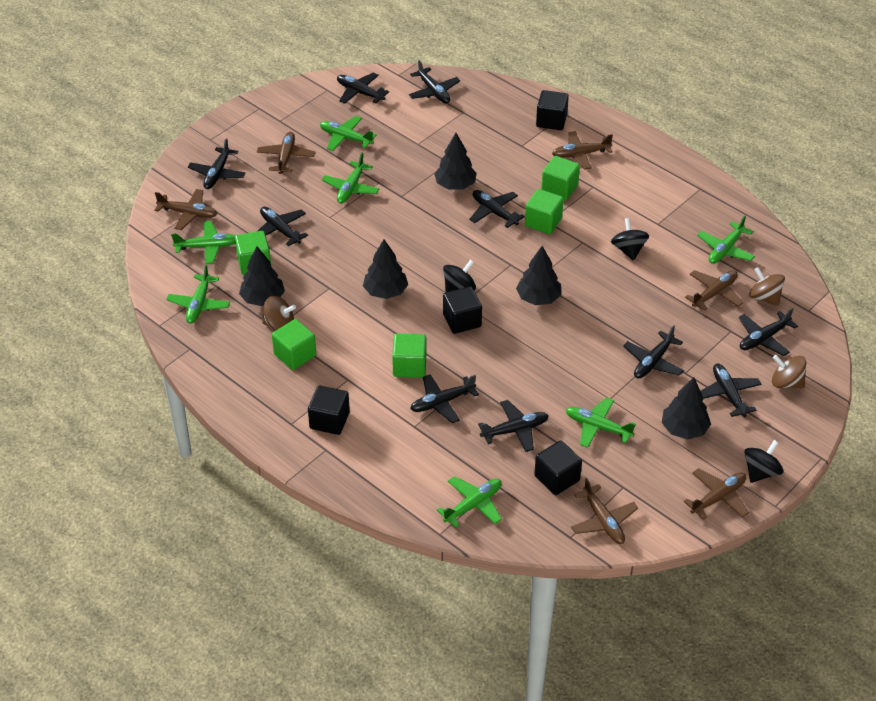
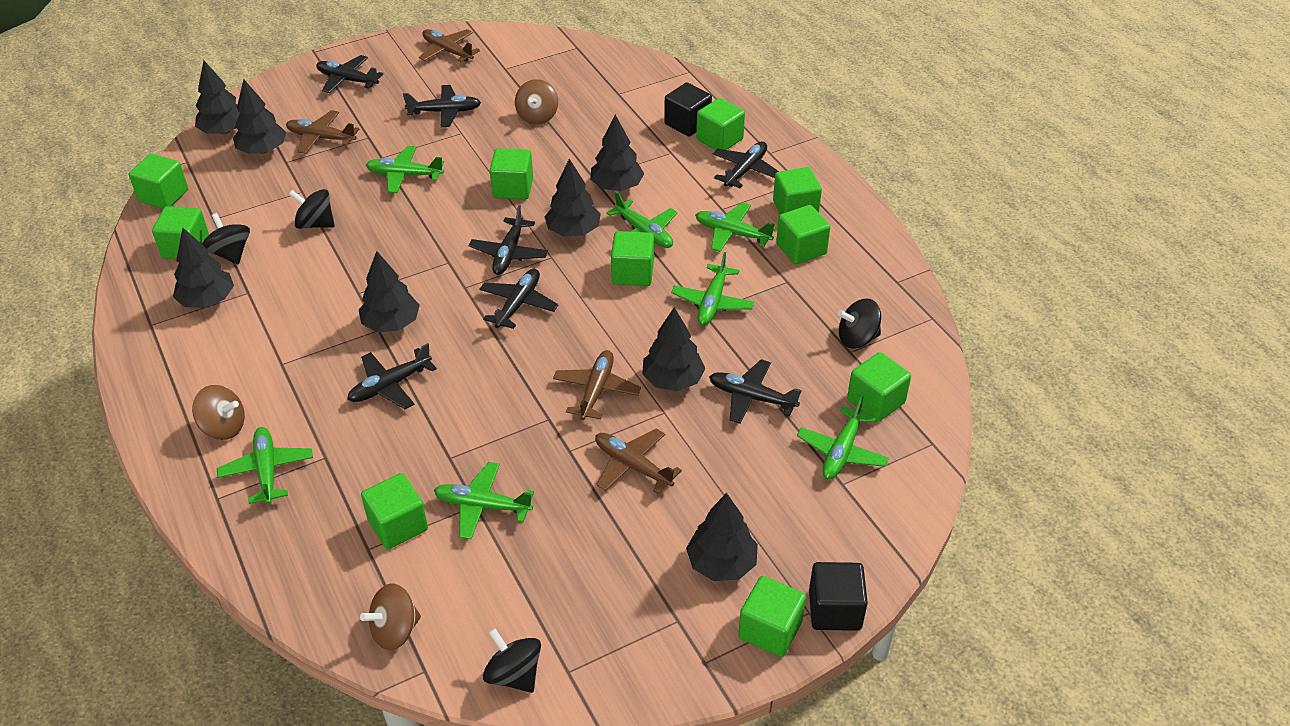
black cube: 4 -> 2
black plane: 10 -> 7
black spinning top: 3 -> 4
black tree: 5 -> 8
brown plane: 6 -> 4
green cube: 5 -> 10

